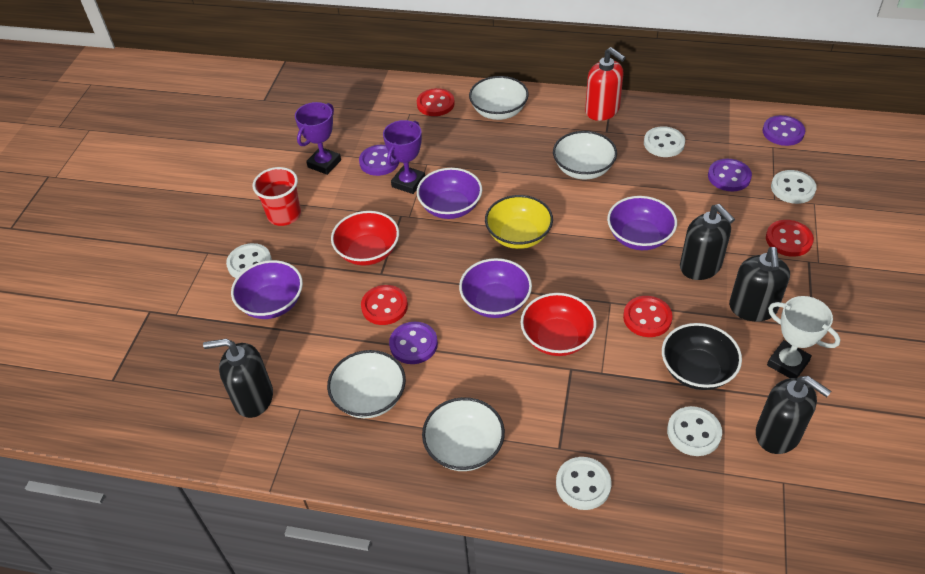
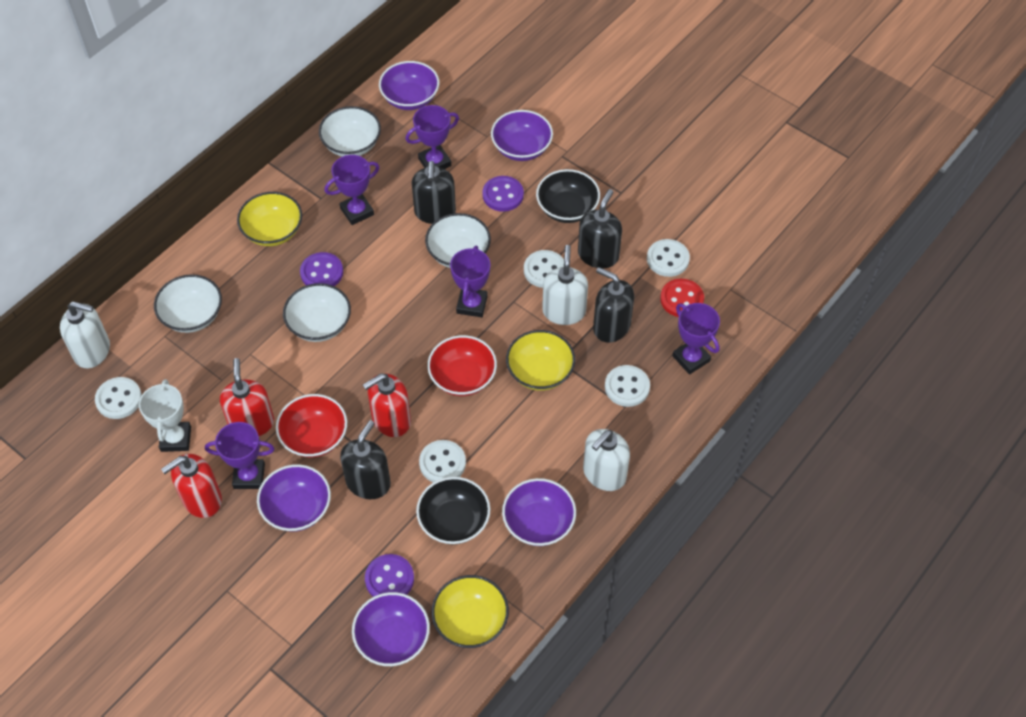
black bowl: 1 -> 2
purple bowl: 4 -> 5
purple button: 4 -> 3
purple trophy: 2 -> 5
red button: 4 -> 1
red cup: 1 -> 0
red soap dispenser: 1 -> 3
white soap dispenser: 0 -> 3
yellow bowl: 1 -> 3

